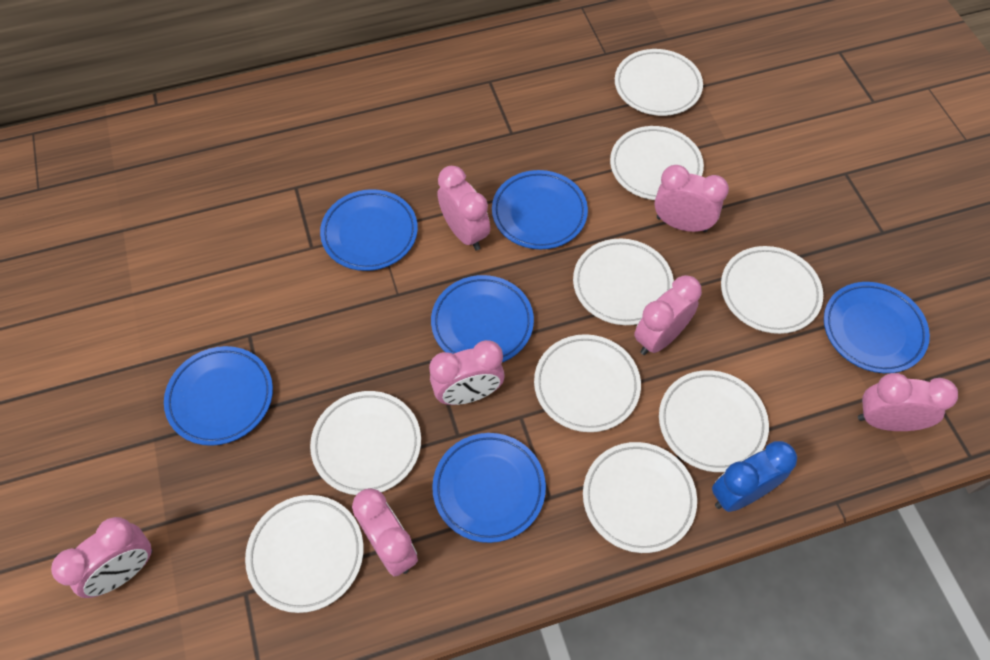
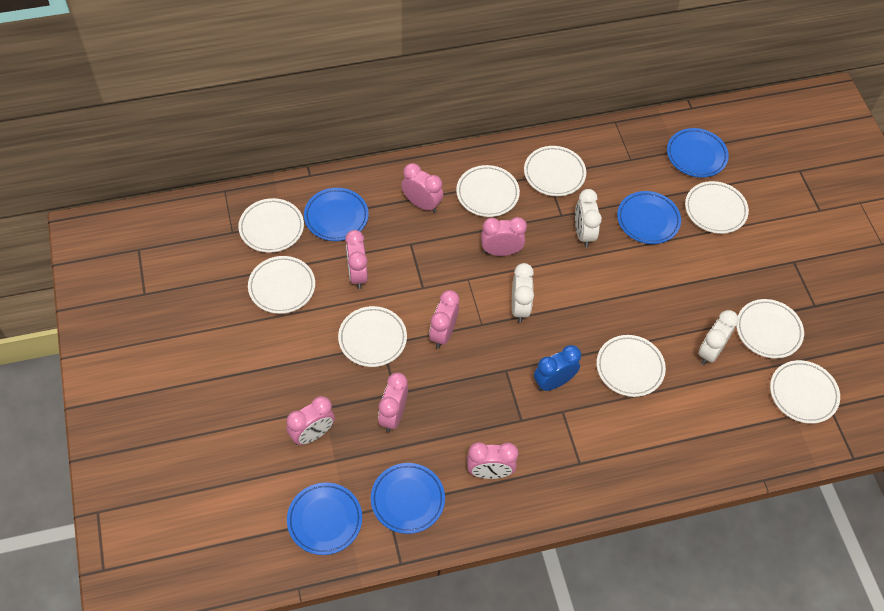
blue plate: 6 -> 5
white clock: 0 -> 3

